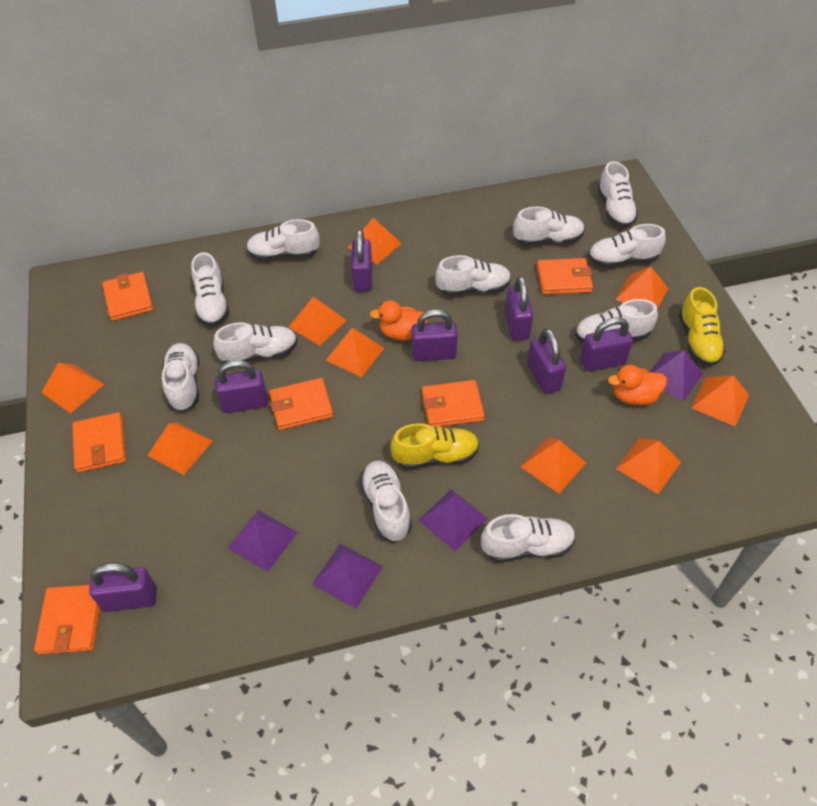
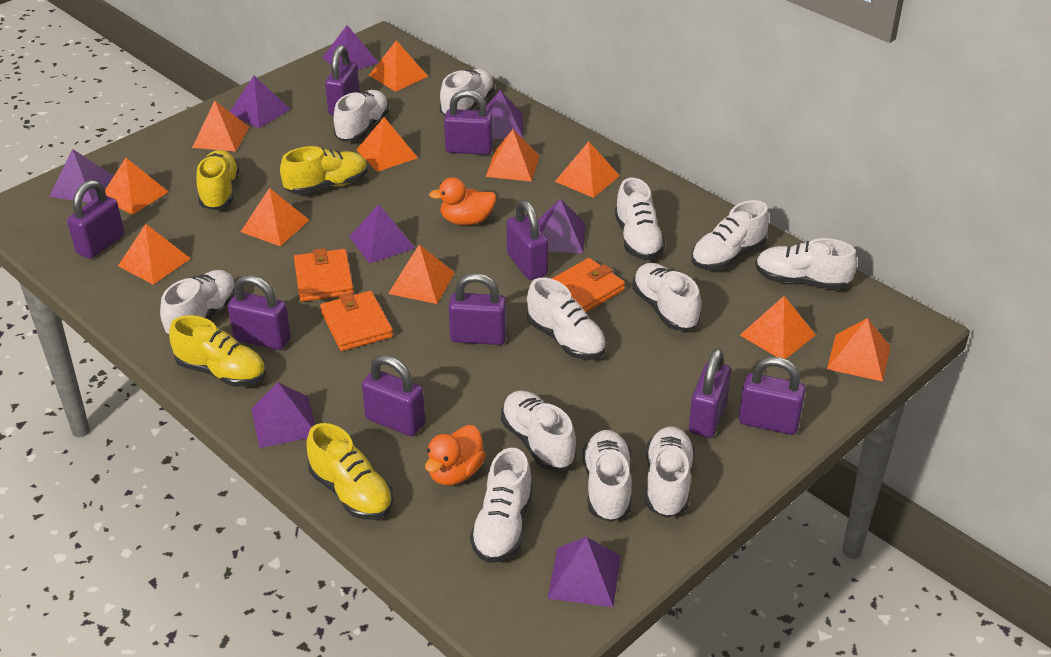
orange pyramid: 9 -> 11
orange wallet: 6 -> 3
purple padlock: 7 -> 9
purple pyramid: 4 -> 8
white shoe: 11 -> 12
yellow shoe: 2 -> 4

